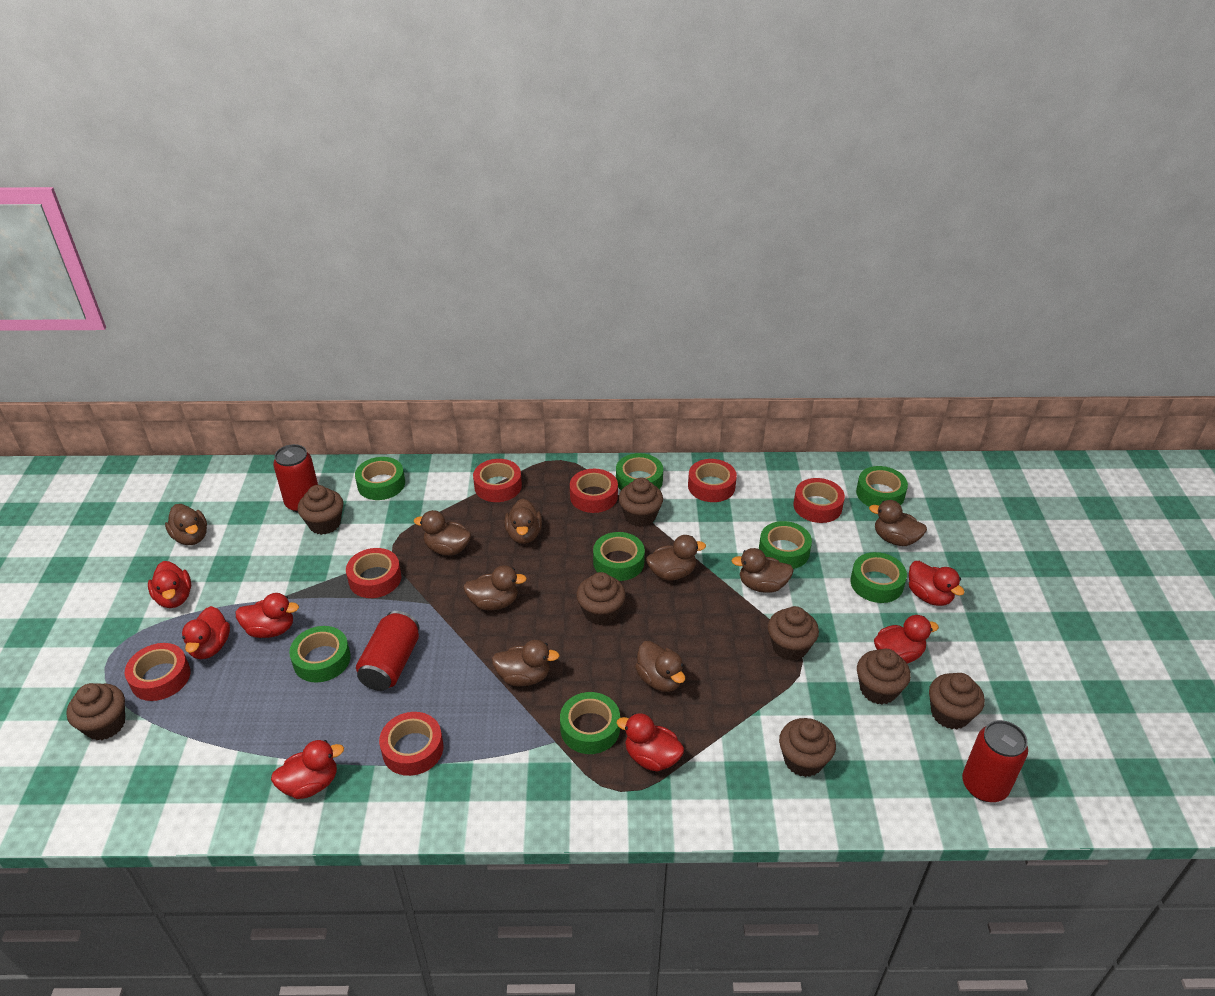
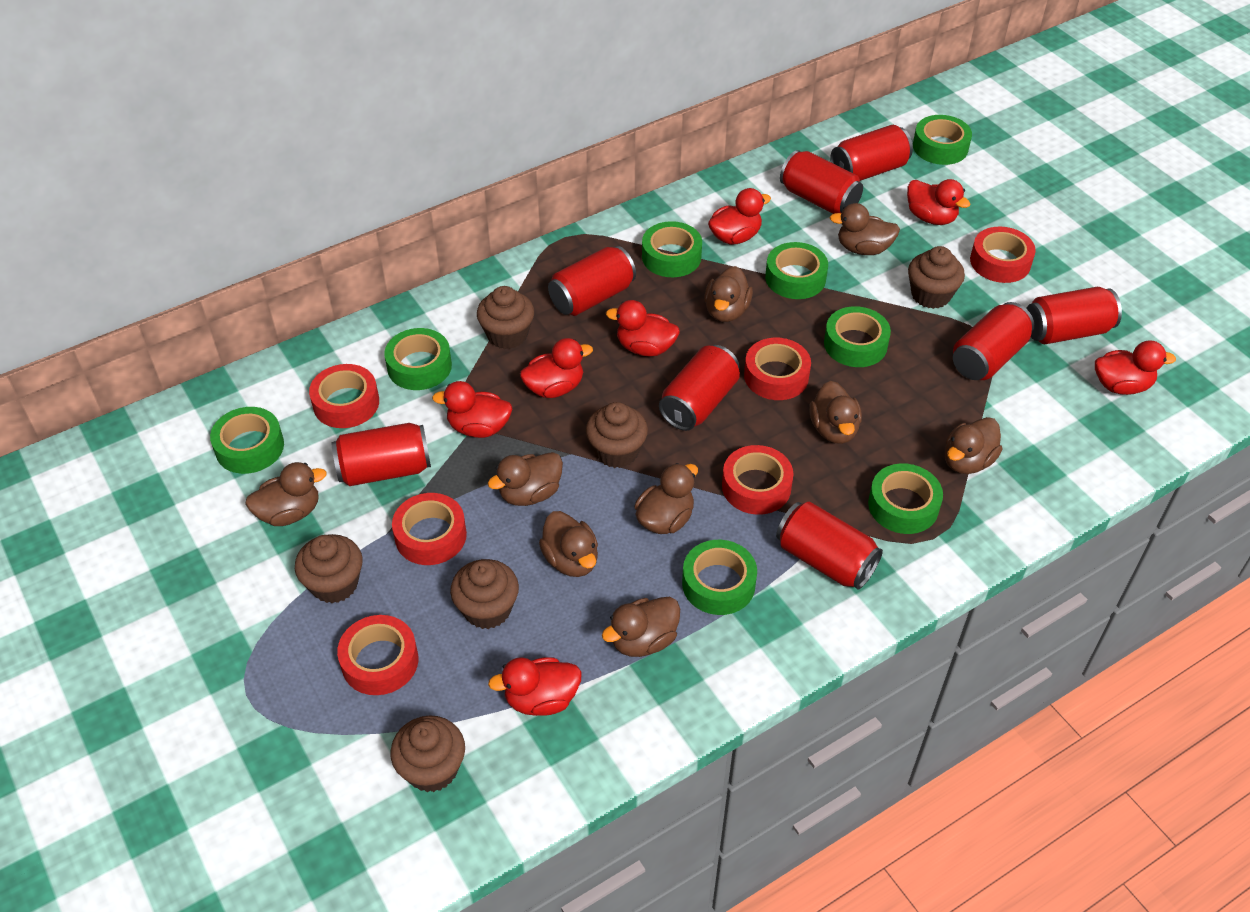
brown cupcake: 8 -> 6
red can: 3 -> 8
red tape: 7 -> 6

